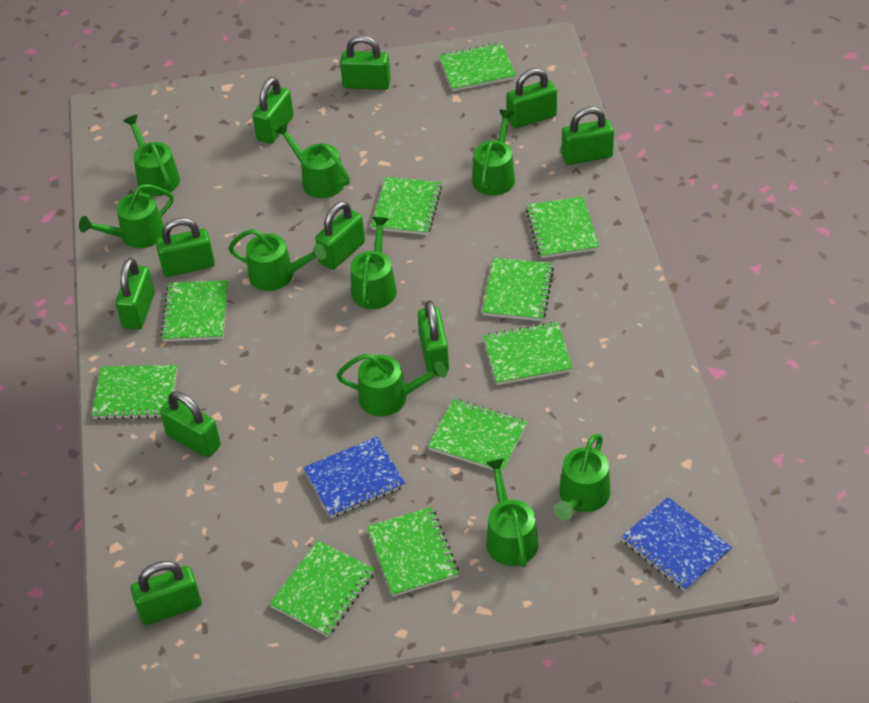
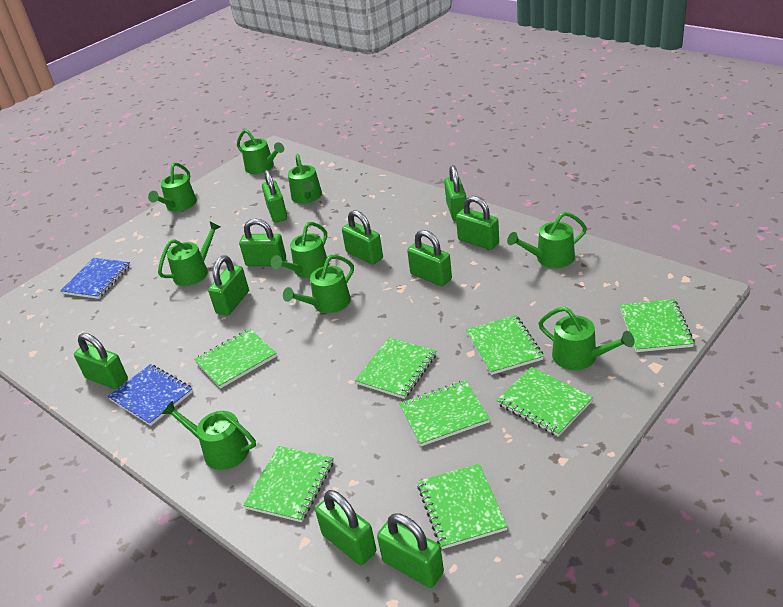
green notebook: 10 -> 8

